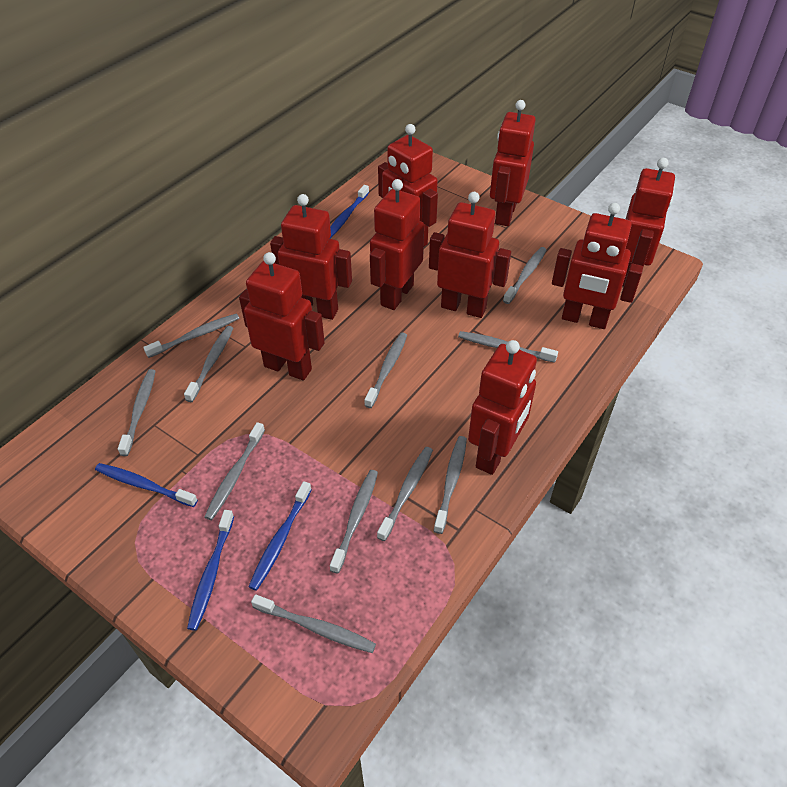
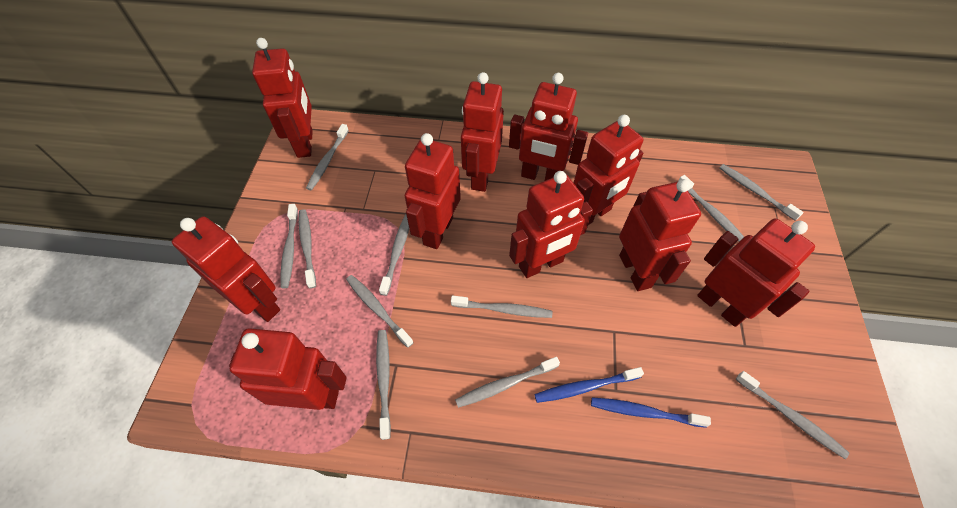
blue toothbrush: 4 -> 2
red robot: 9 -> 10

